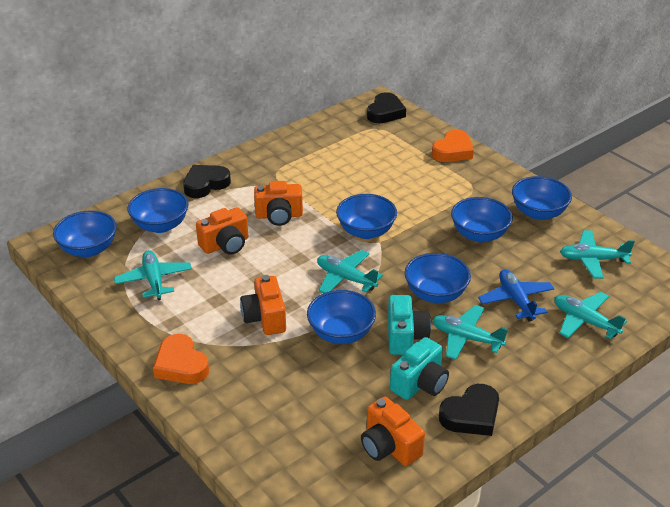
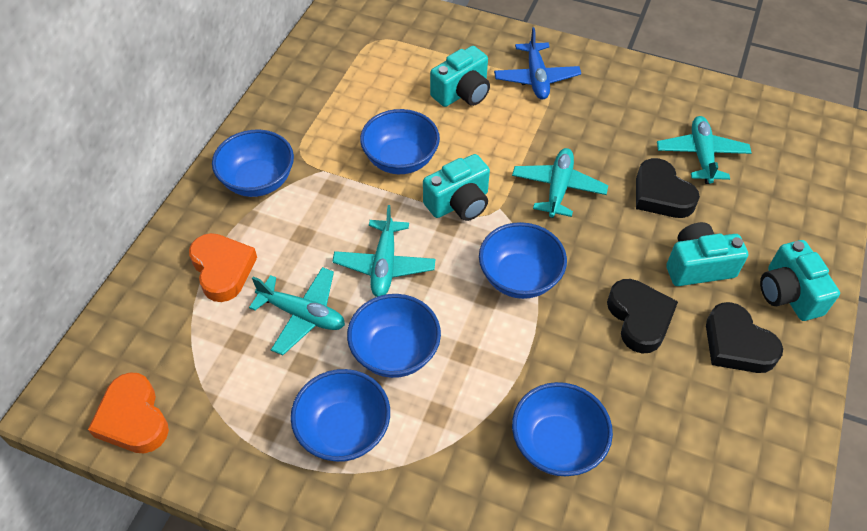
blue bowl: 7 -> 6
orange camera: 4 -> 0
turquoise camera: 2 -> 4
turquoise plane: 5 -> 4

